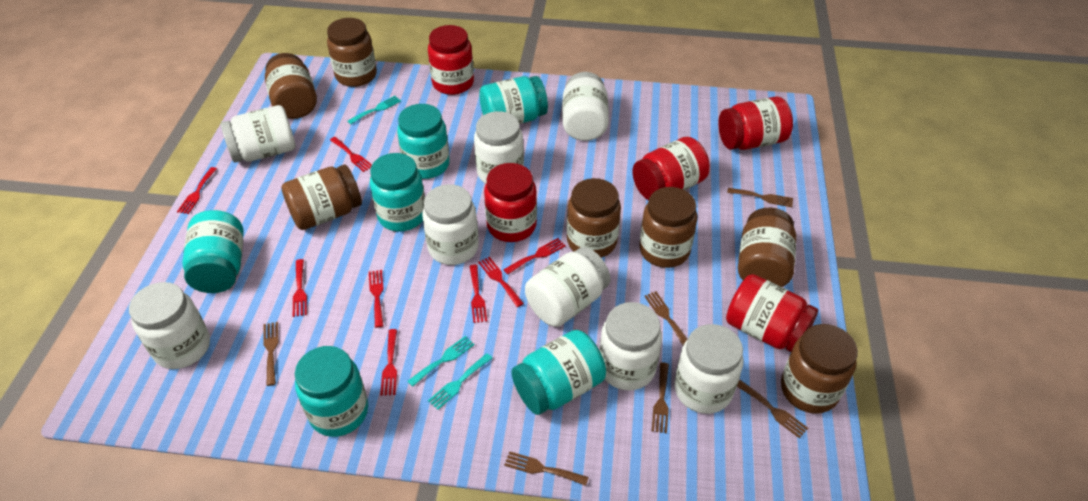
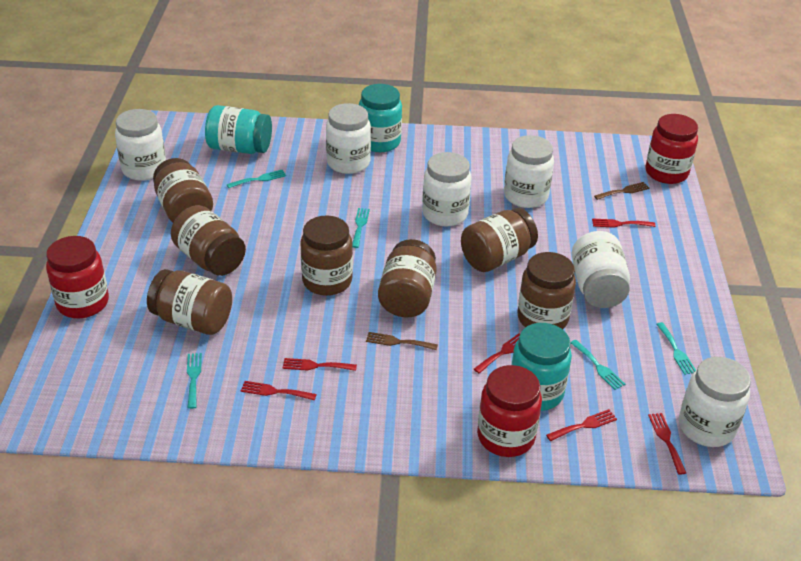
brown fork: 6 -> 2
red fork: 8 -> 6
red jar: 5 -> 3
turquoise fork: 3 -> 5
turquoise jar: 6 -> 3
white jar: 8 -> 6

